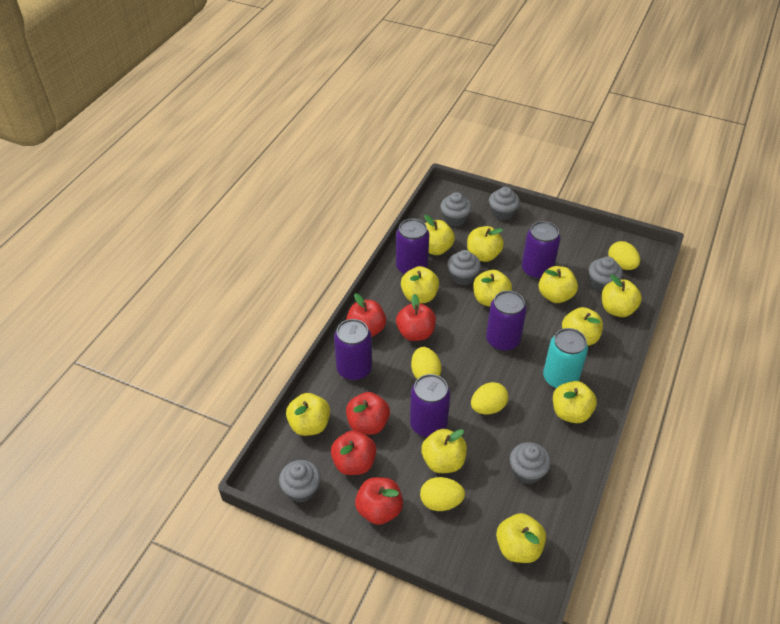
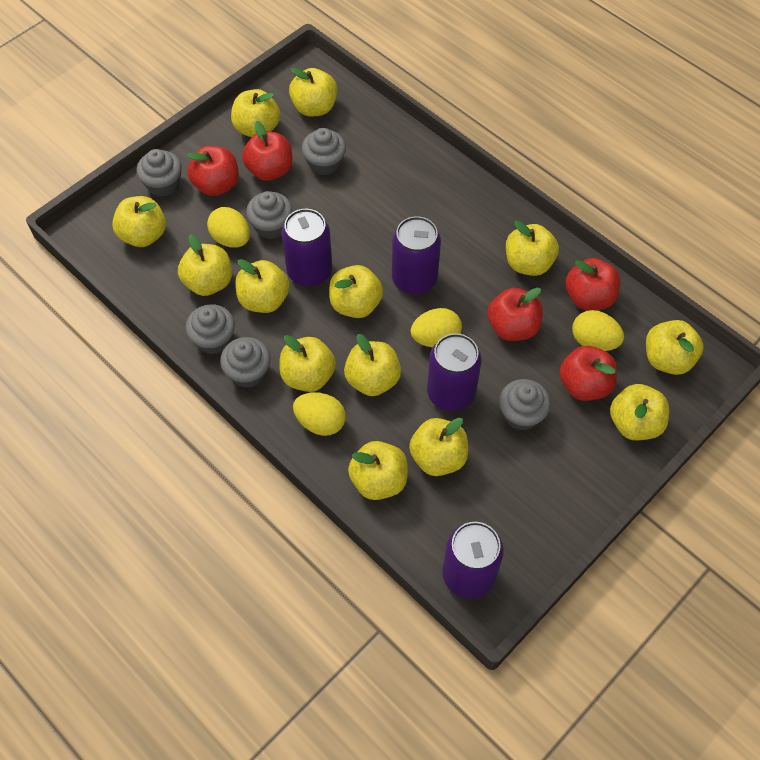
purple can: 5 -> 4
turquoise can: 1 -> 0
yellow apple: 11 -> 13

